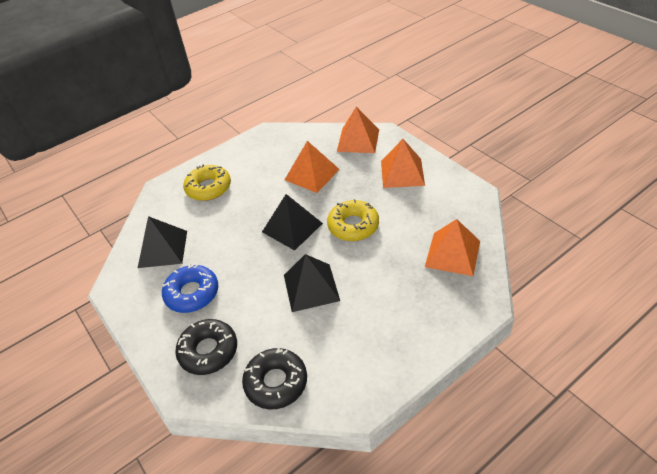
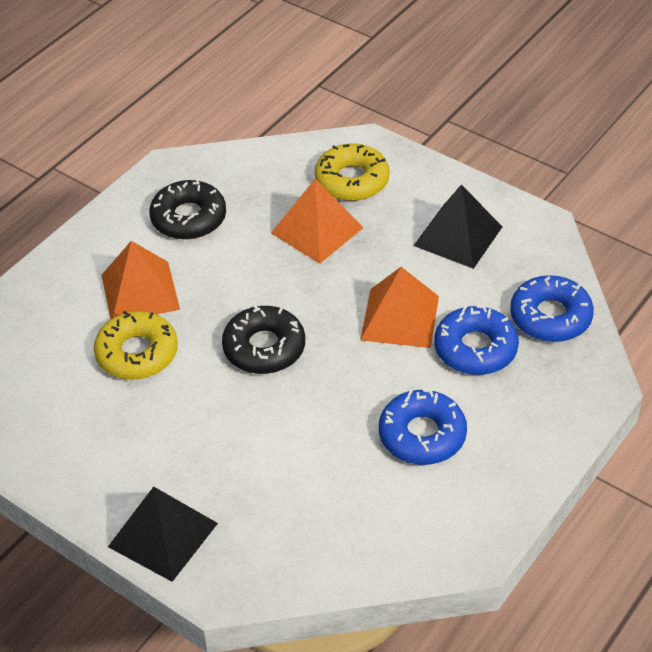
black pyramid: 3 -> 2
blue donut: 1 -> 3
orange pyramid: 4 -> 3

